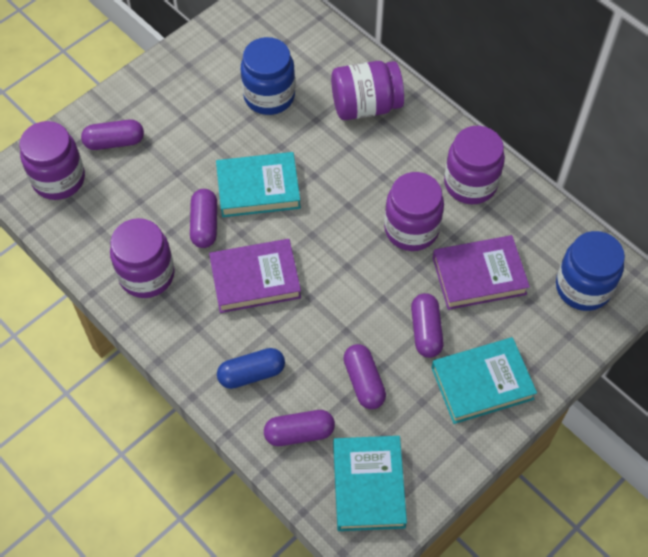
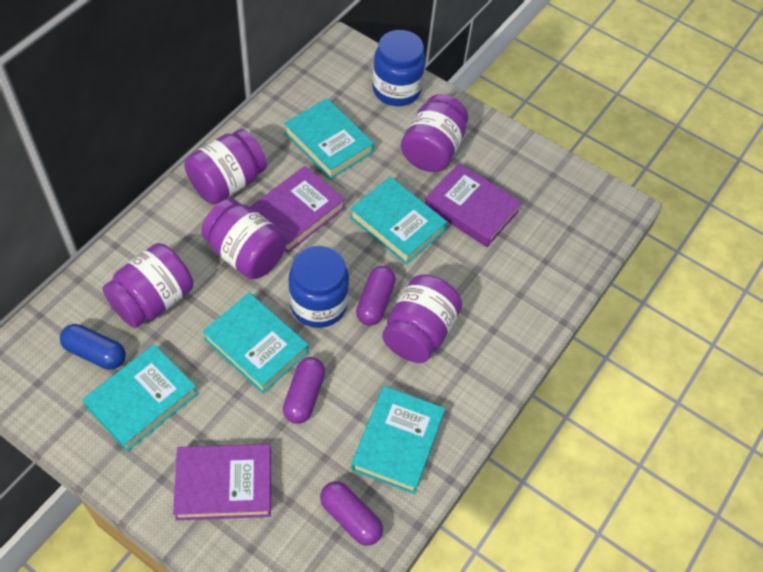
purple book: 2 -> 3
purple capsule: 5 -> 3
turquoise book: 3 -> 5

